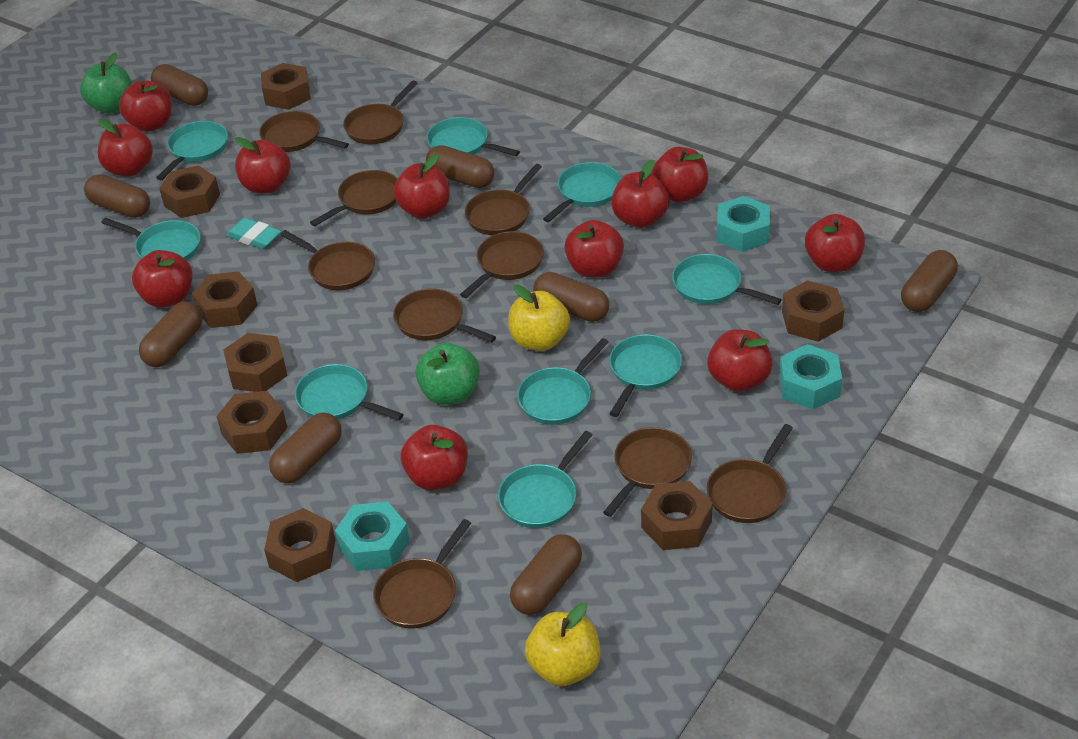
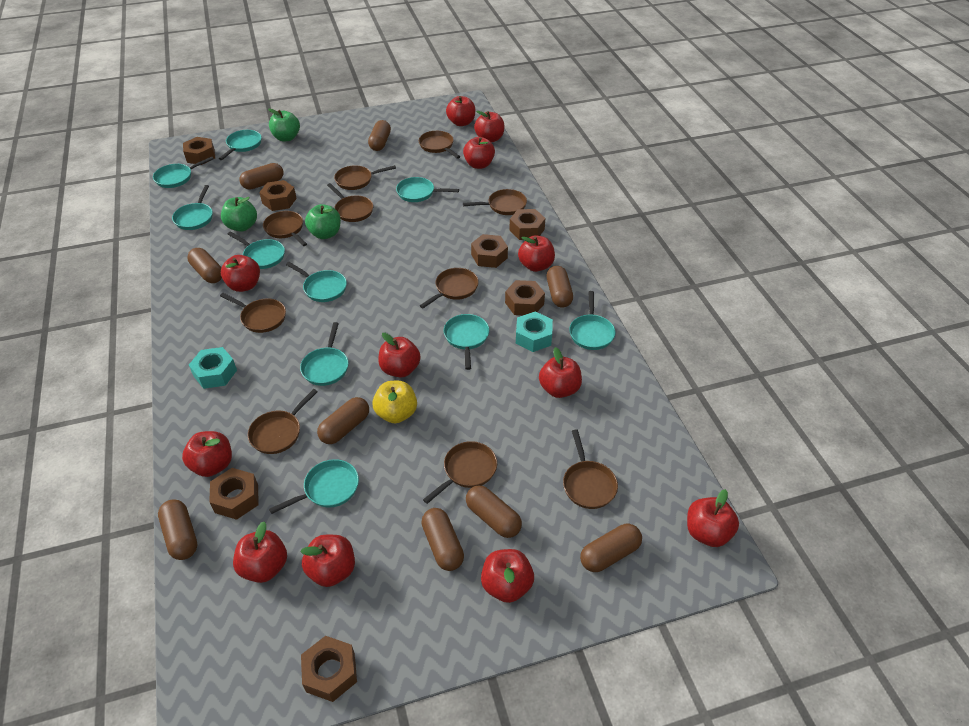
brown capsule: 8 -> 9
brown nut: 8 -> 7
green apple: 2 -> 3
red apple: 11 -> 12
turquoise eraser: 1 -> 0
turquoise nut: 3 -> 2
turquoise pan: 9 -> 10
yellow apple: 2 -> 1

